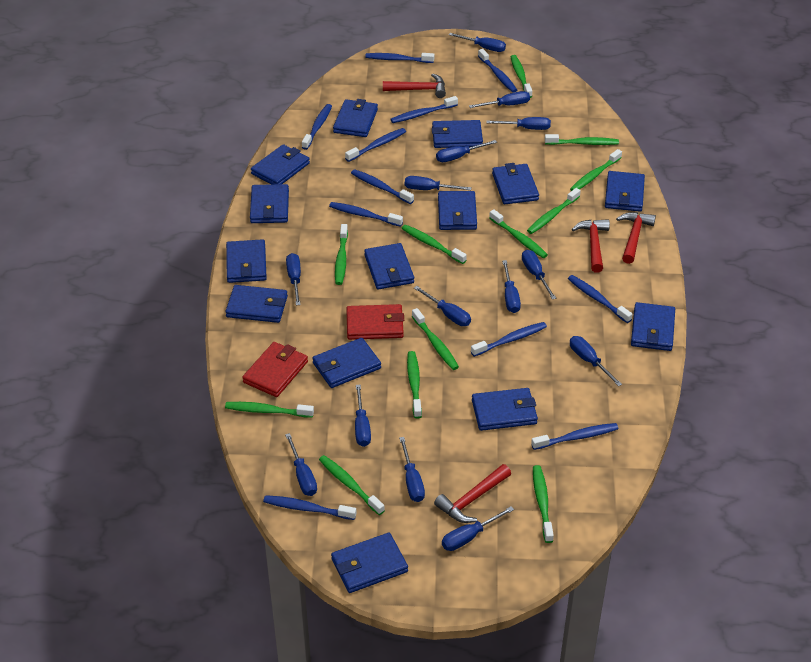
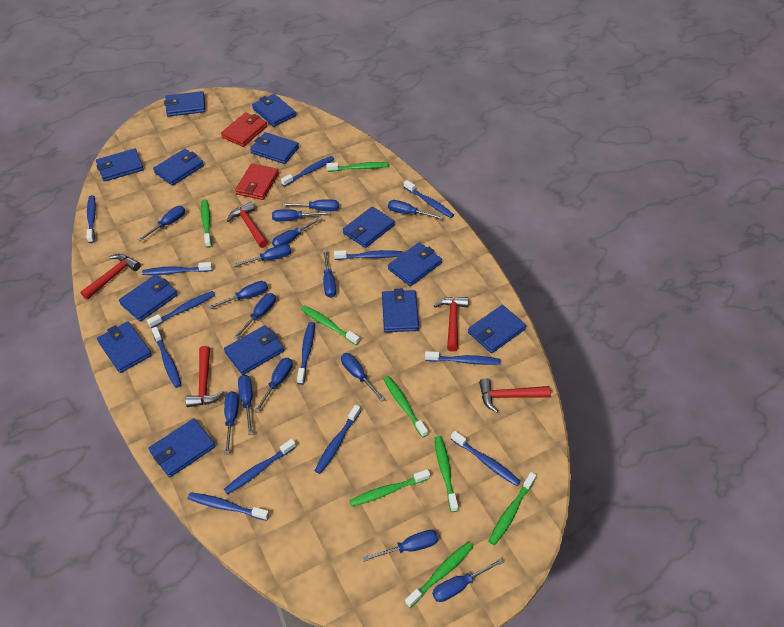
blue screwdriver: 14 -> 15
blue toothbrush: 11 -> 13
blue wallet: 14 -> 13
green toothbrush: 12 -> 8
red hammer: 4 -> 5

